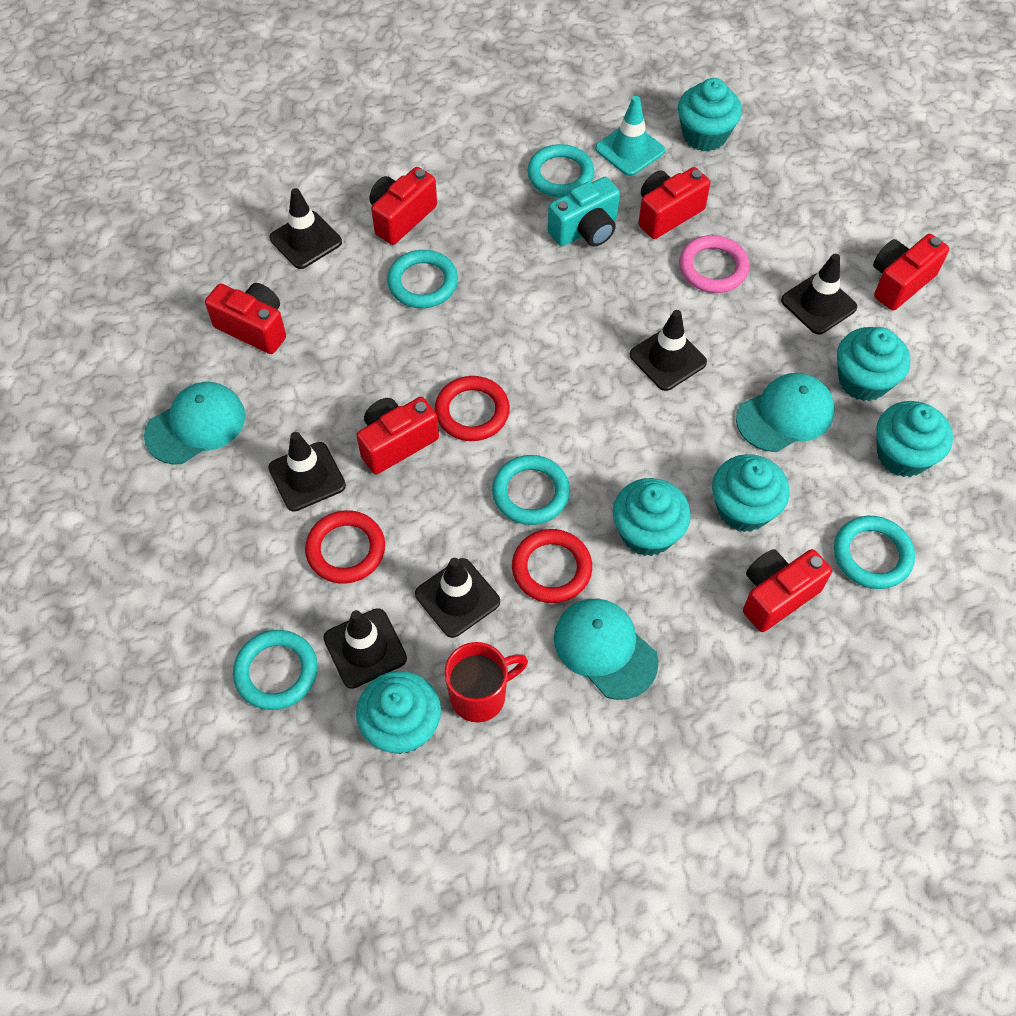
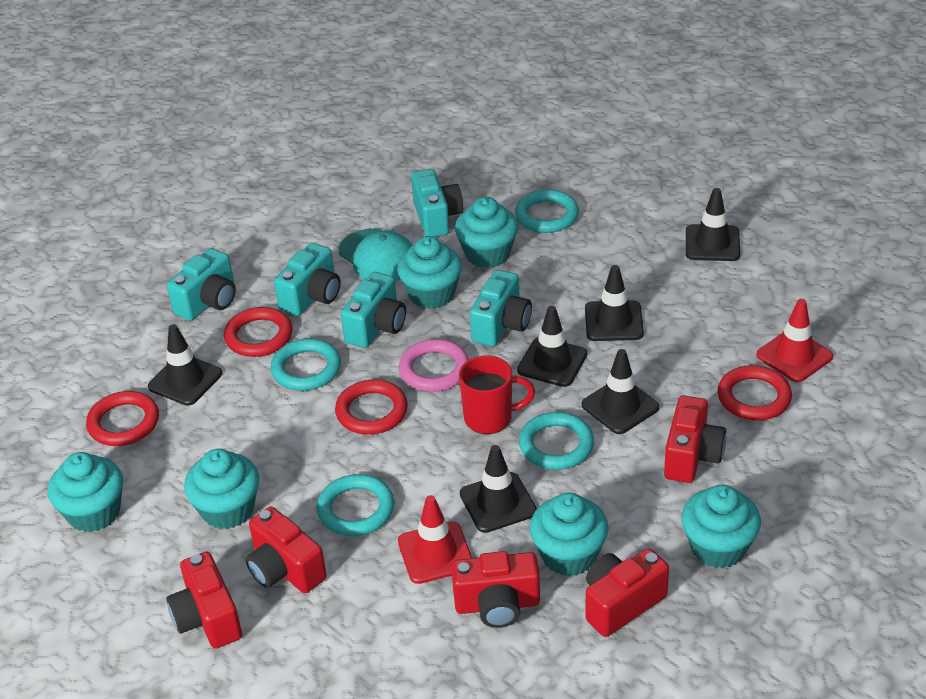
red camera: 6 -> 5
red ring: 3 -> 4
red traffic cone: 0 -> 2
turquoise camera: 1 -> 5
turquoise cap: 3 -> 1
turquoise ring: 5 -> 4
turquoise traffic cone: 1 -> 0

